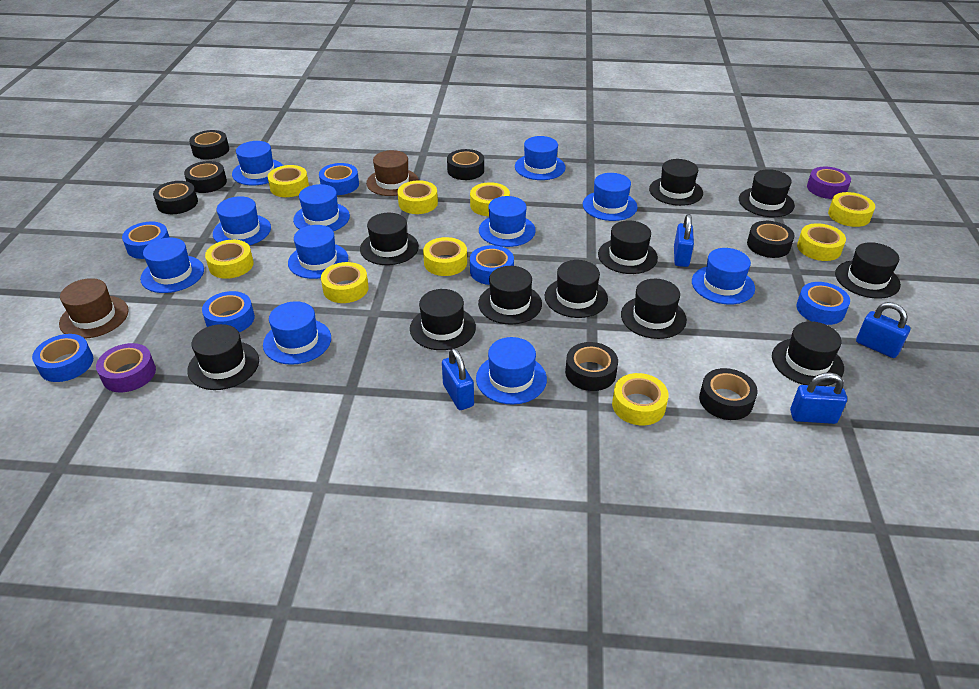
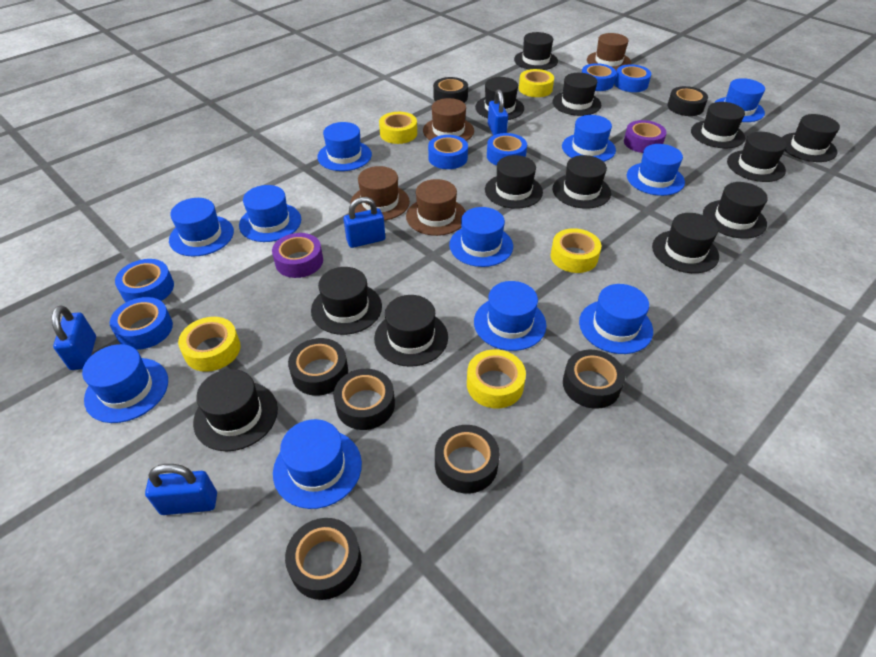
black hat: 11 -> 13
brown hat: 2 -> 4
yellow tape: 9 -> 5

